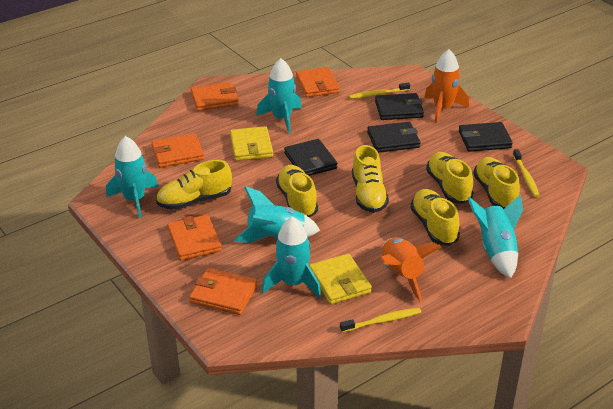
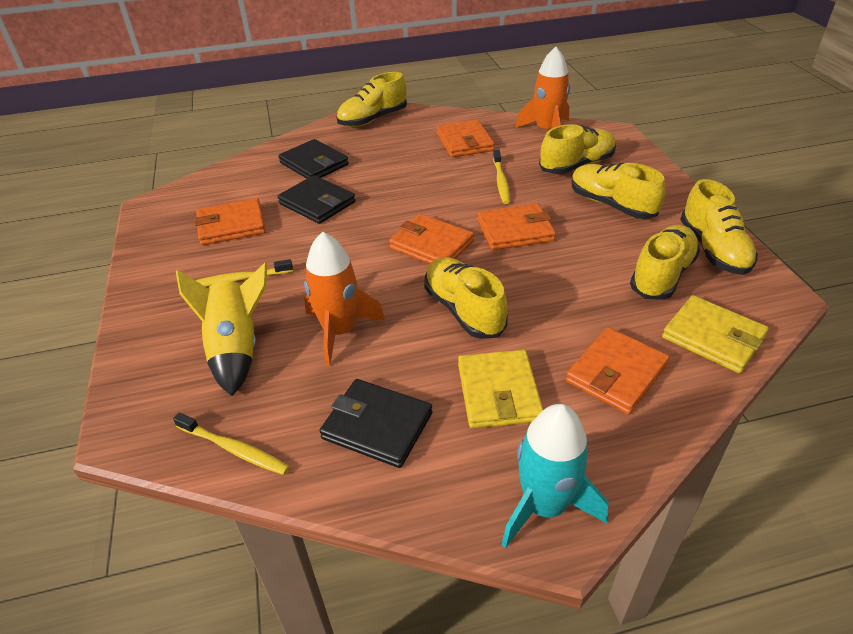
black wallet: 4 -> 3
turquoise rocket: 5 -> 1
yellow rocket: 0 -> 1

